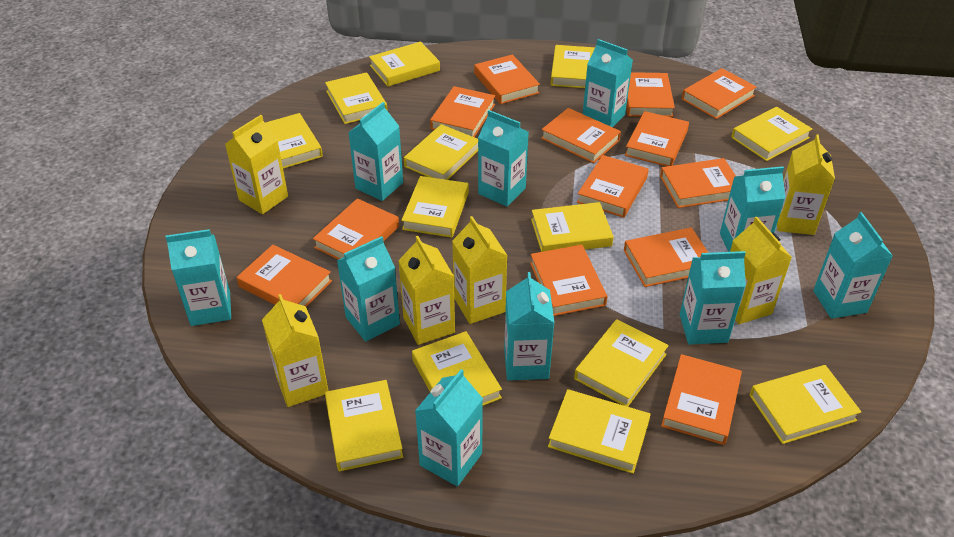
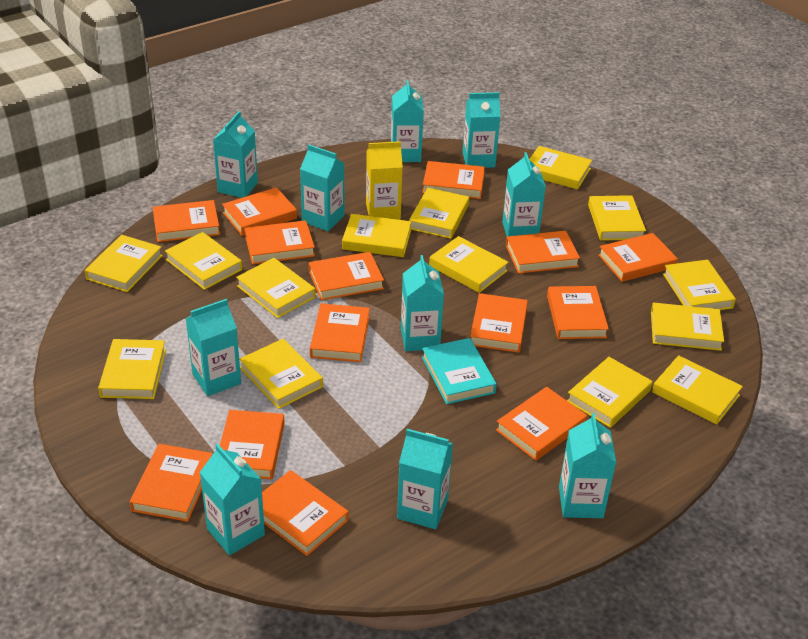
orange book: 13 -> 14
turquoise book: 0 -> 1
yellow book: 13 -> 14
yellow carton: 6 -> 1

